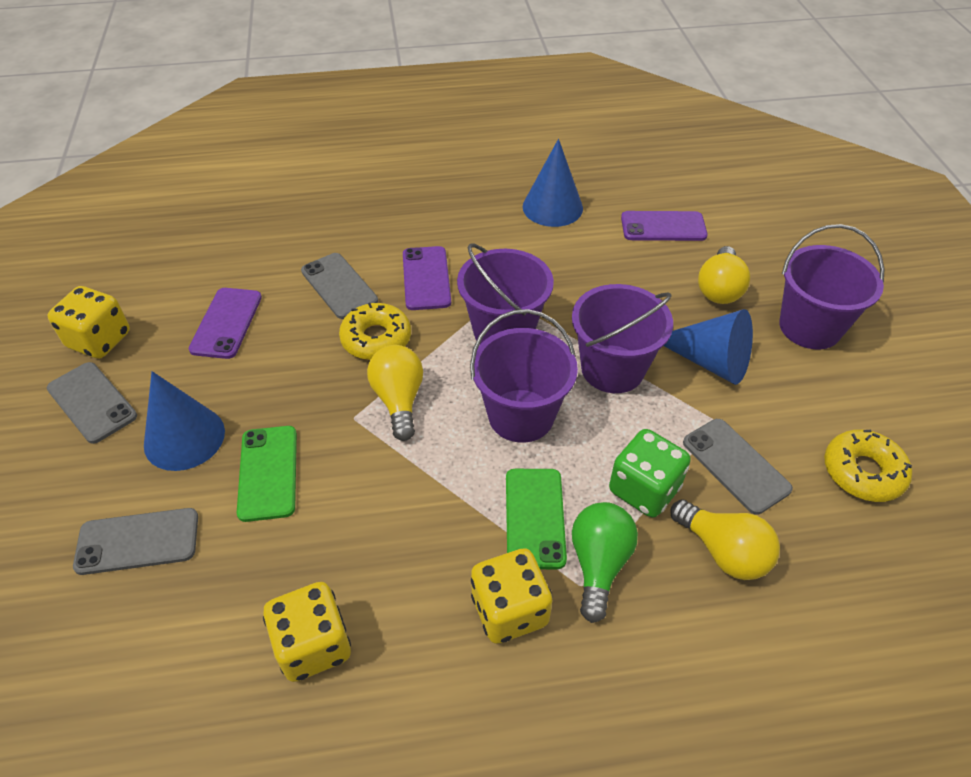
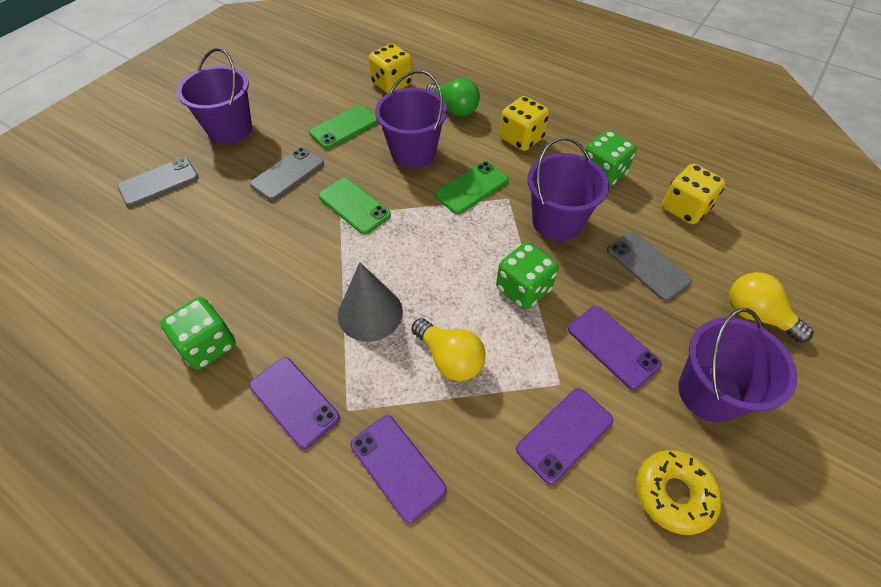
blue cone: 3 -> 0
green dice: 1 -> 3
green phone: 2 -> 3
grey cone: 0 -> 1
grey phone: 4 -> 3
purple phone: 3 -> 4
yellow donut: 2 -> 1
yellow light bulb: 3 -> 2

